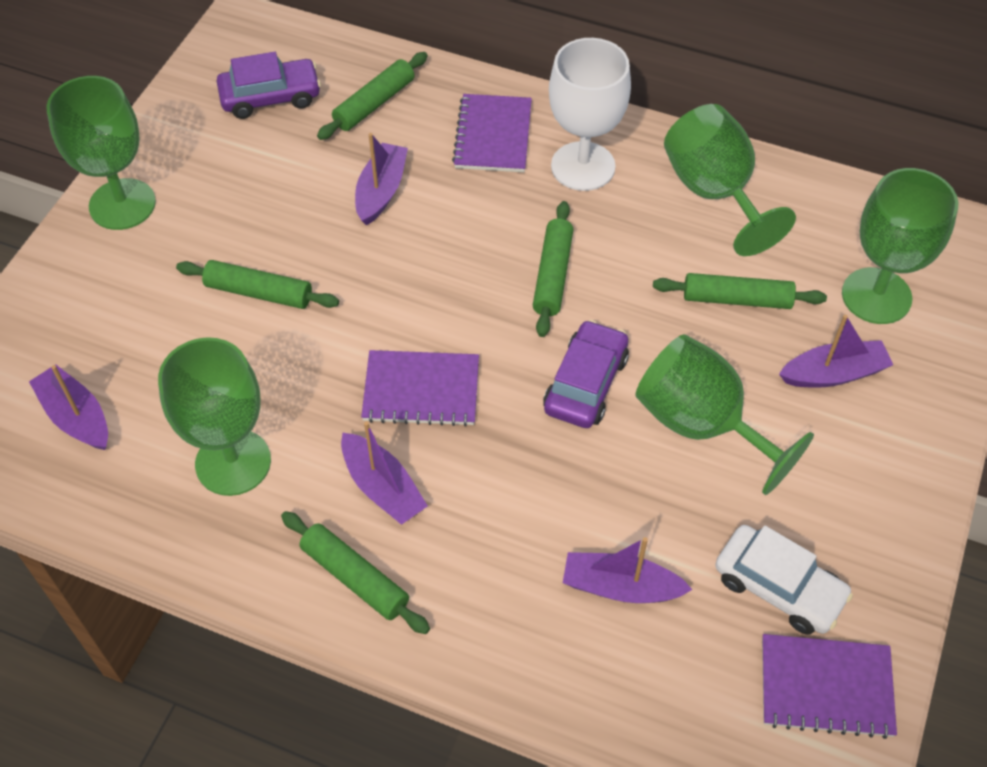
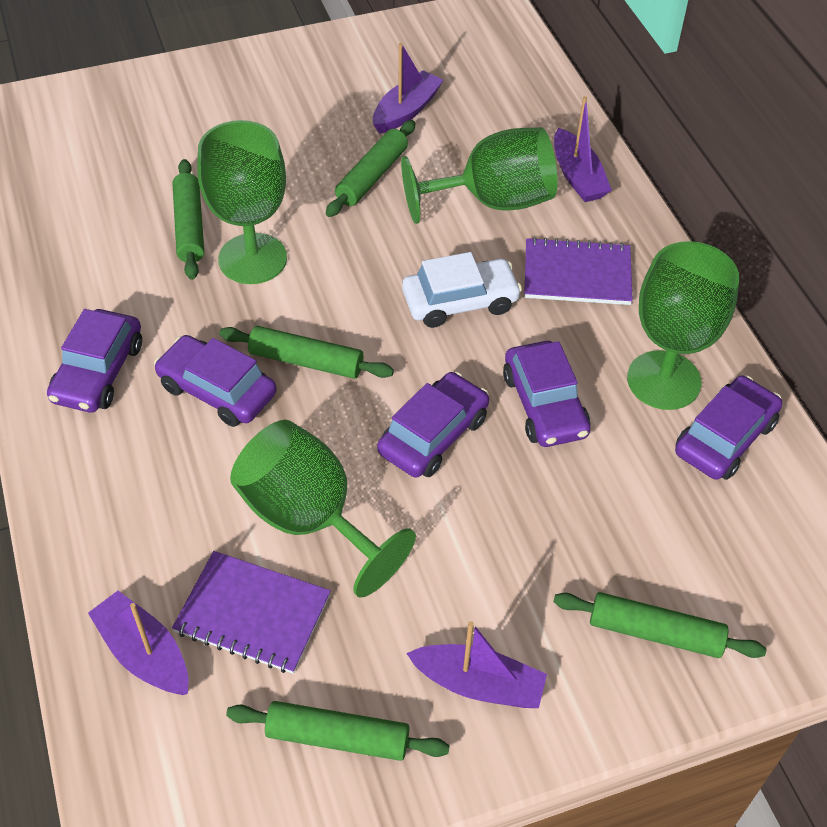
green goblet: 5 -> 4
purple boat: 5 -> 4
purple car: 2 -> 5
purple notebook: 3 -> 2
white goblet: 1 -> 0

